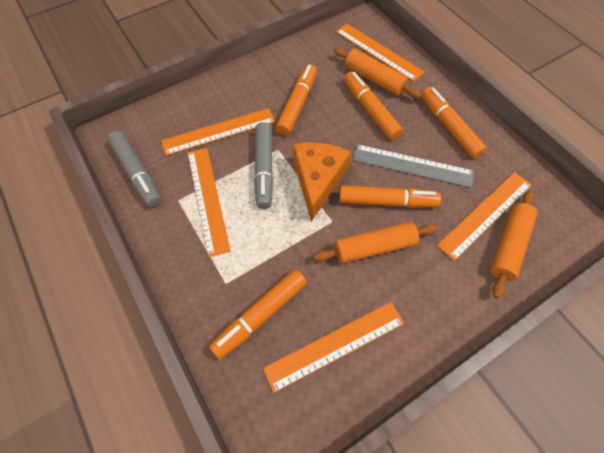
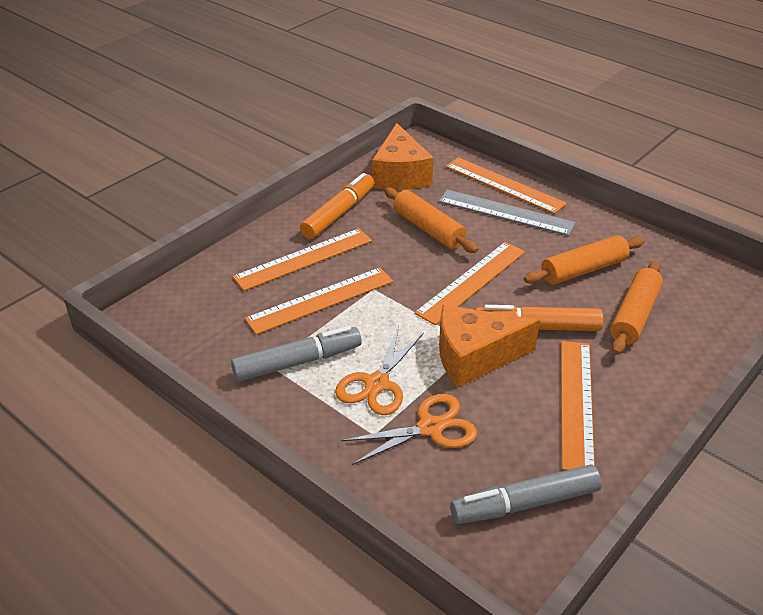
orange cheese: 1 -> 2
orange marker: 5 -> 2
orange scissors: 0 -> 2

